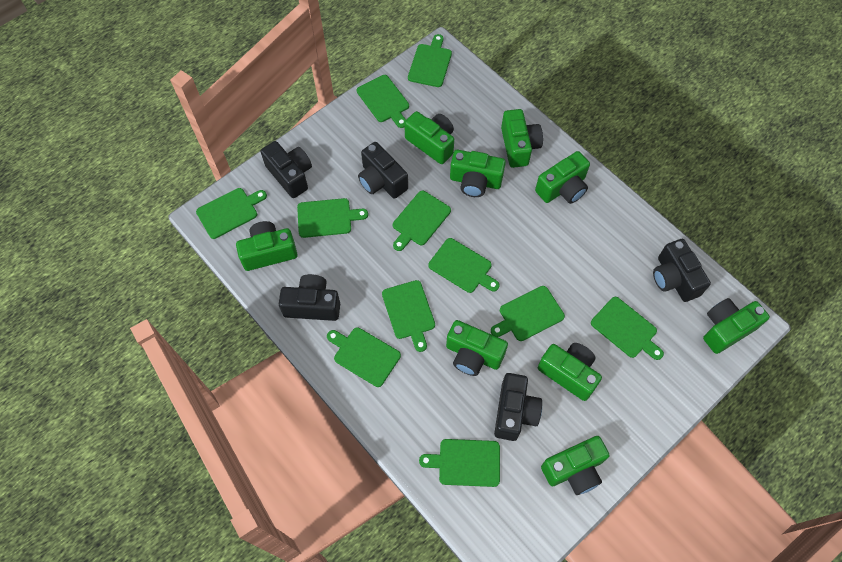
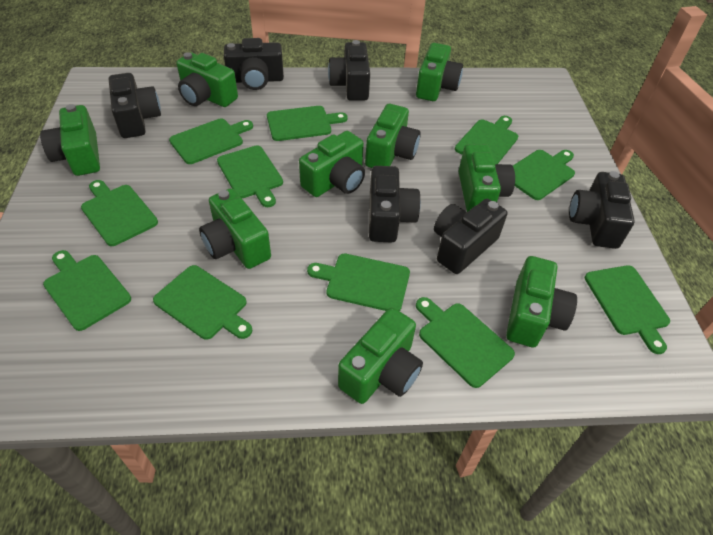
black camera: 5 -> 6

